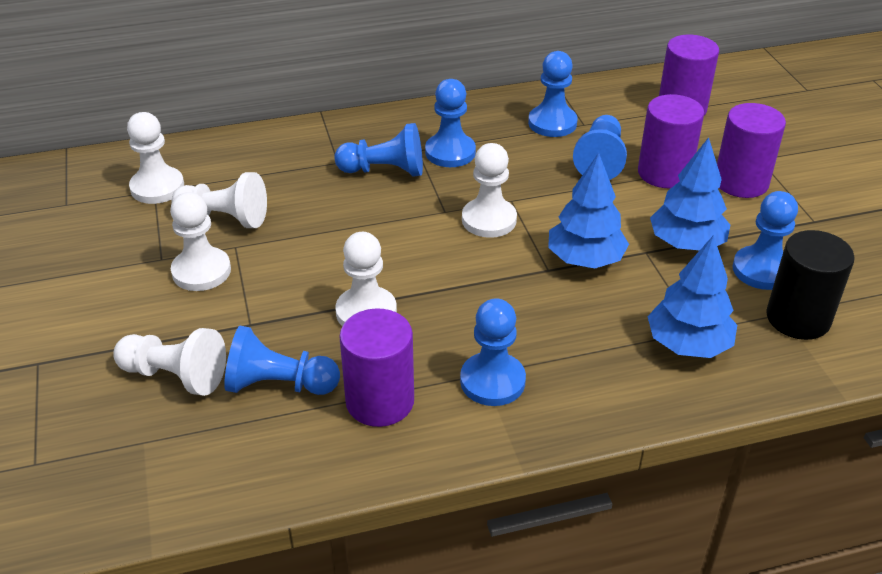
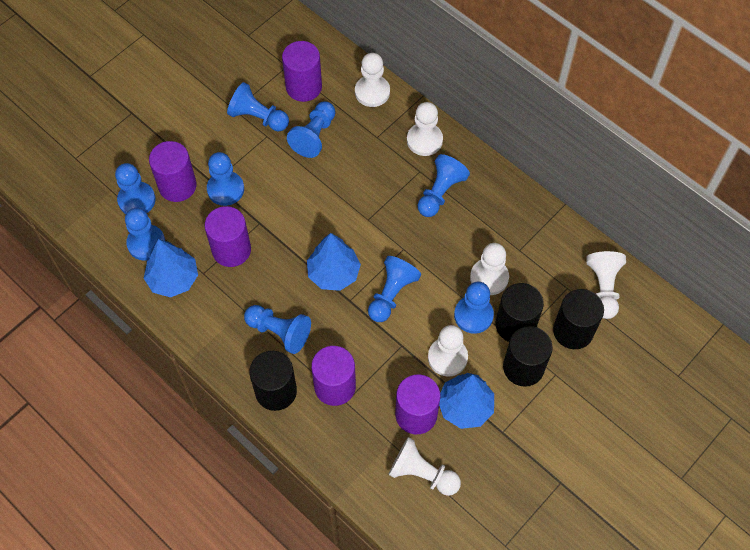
black cylinder: 1 -> 4
blue pawn: 7 -> 9
purple cylinder: 4 -> 5

